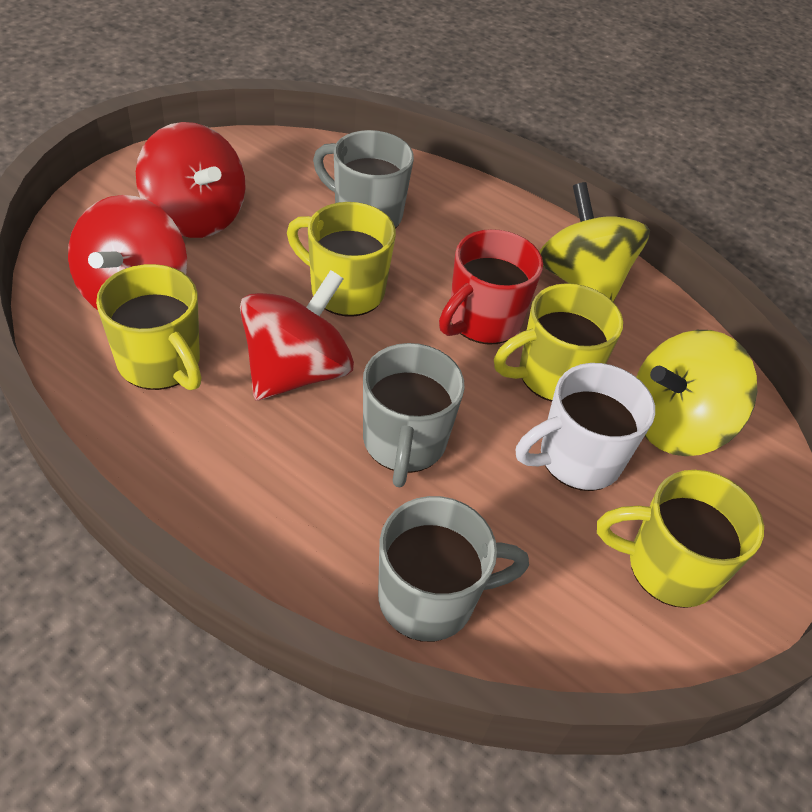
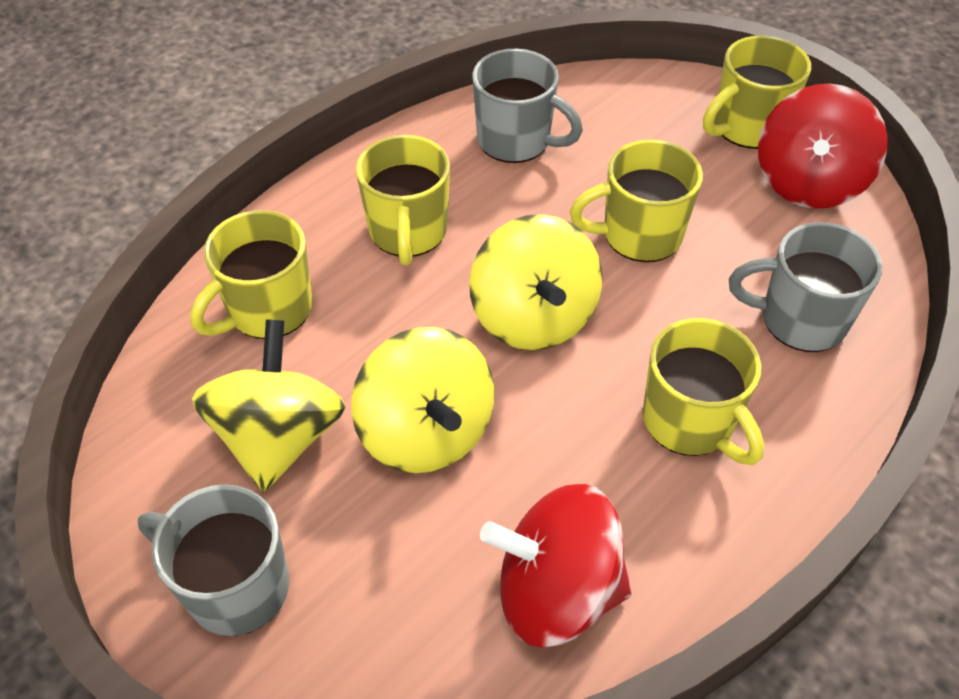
red mug: 1 -> 0
red spinning top: 3 -> 2
white mug: 1 -> 0
yellow mug: 4 -> 5
yellow spinning top: 2 -> 3

